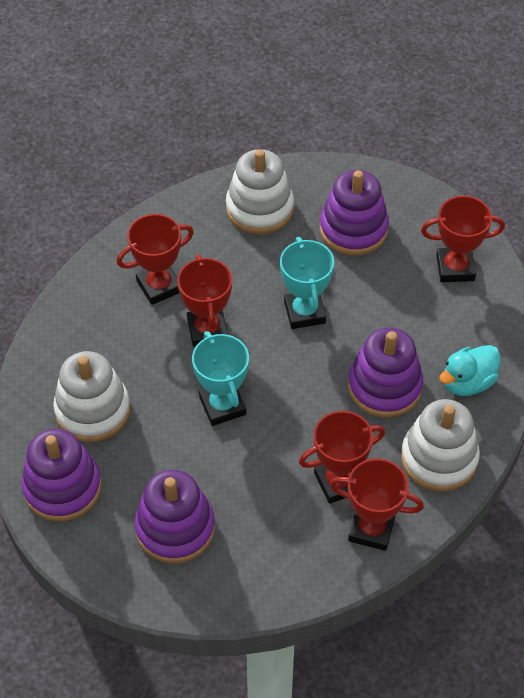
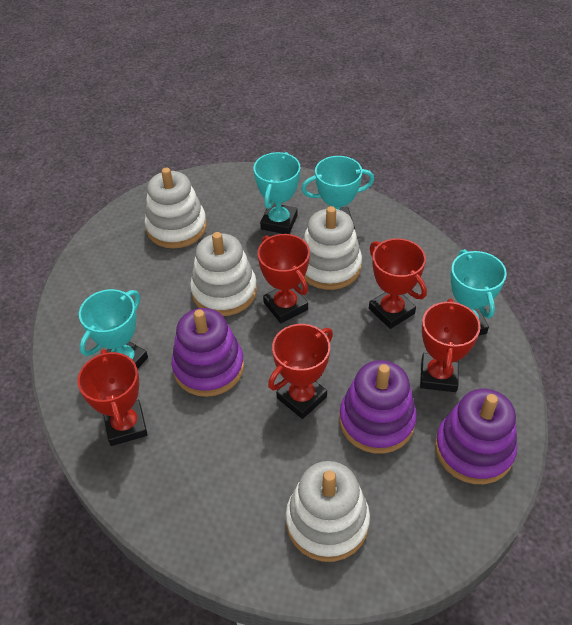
purple stacking toy: 4 -> 3
turquoise duck: 1 -> 0
turquoise trophy: 2 -> 4
white stacking toy: 3 -> 4

